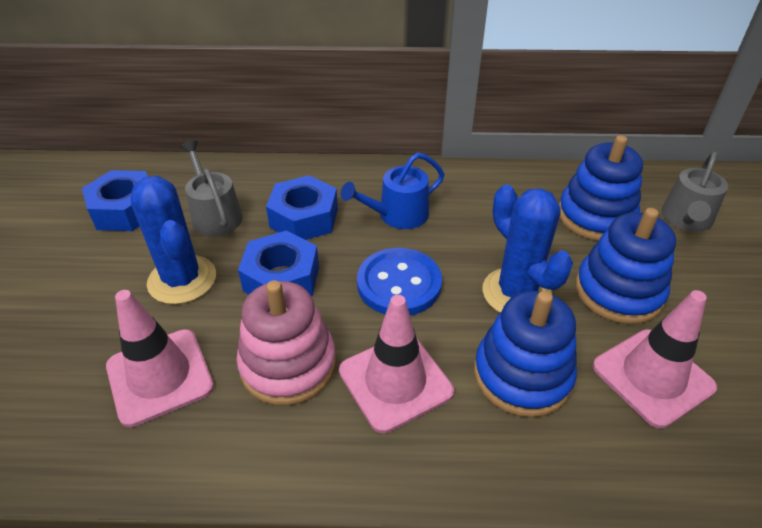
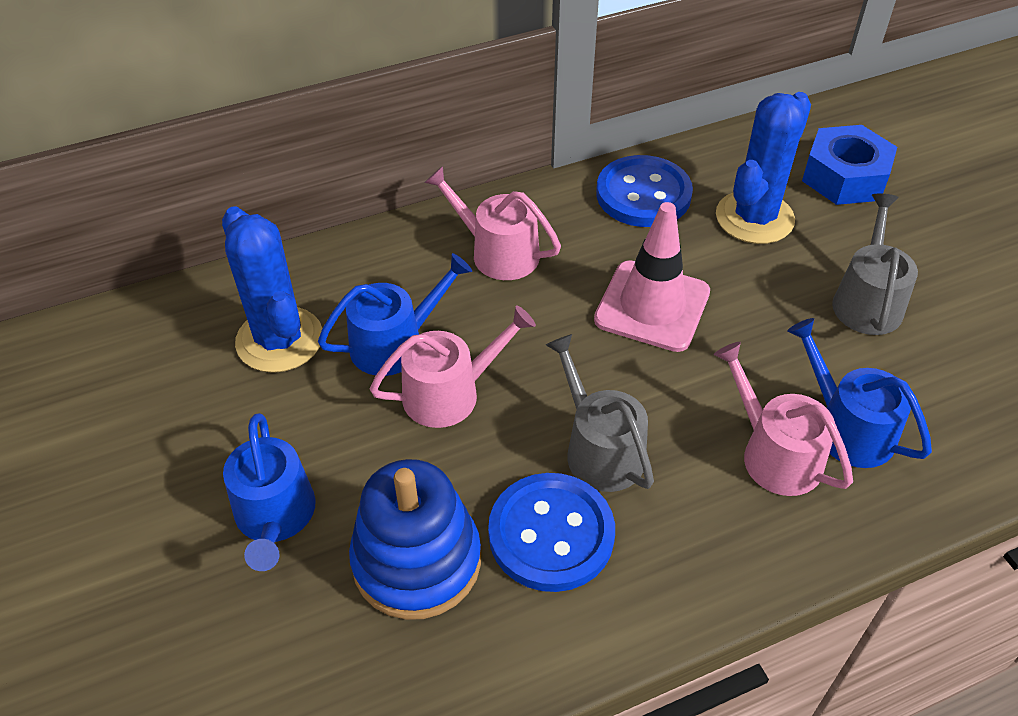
blue button: 1 -> 2
blue nut: 3 -> 1
blue stacking toy: 3 -> 1
blue watering can: 1 -> 3
pink stacking toy: 1 -> 0
pink traffic cone: 3 -> 1
pink watering can: 0 -> 3

